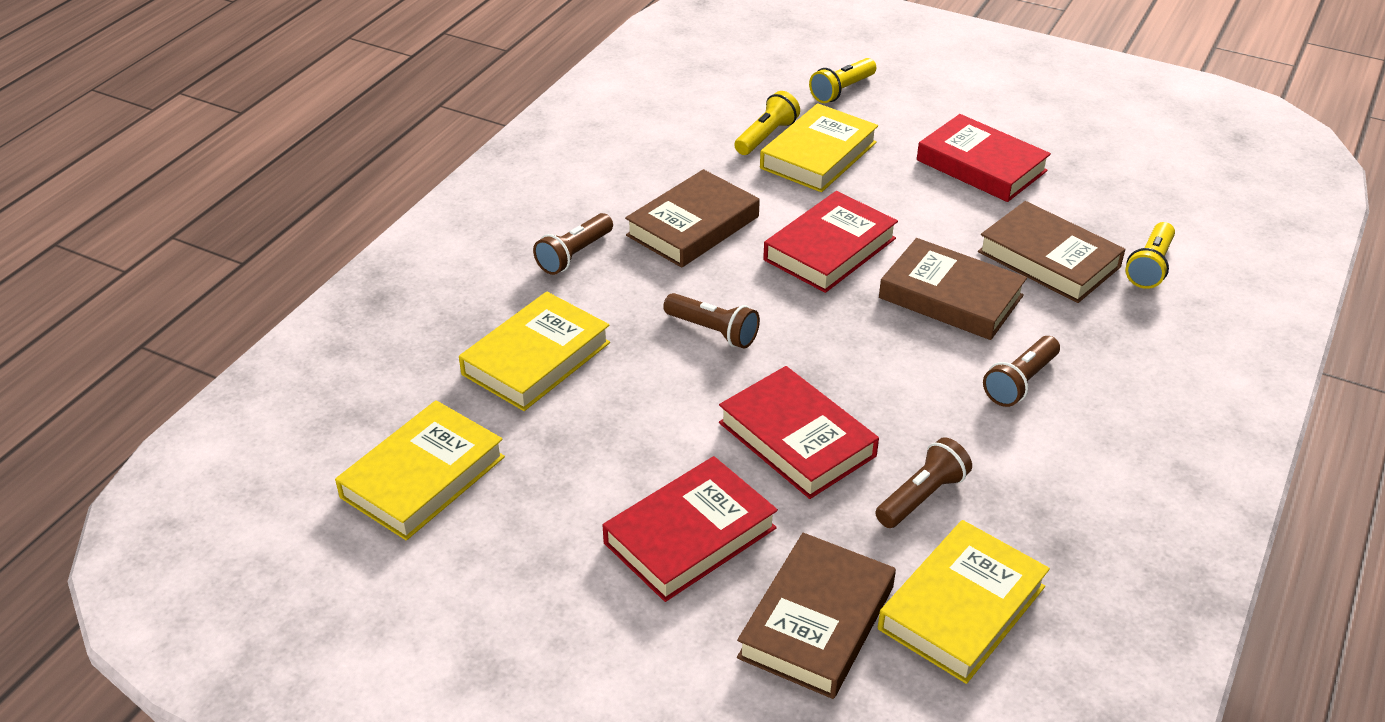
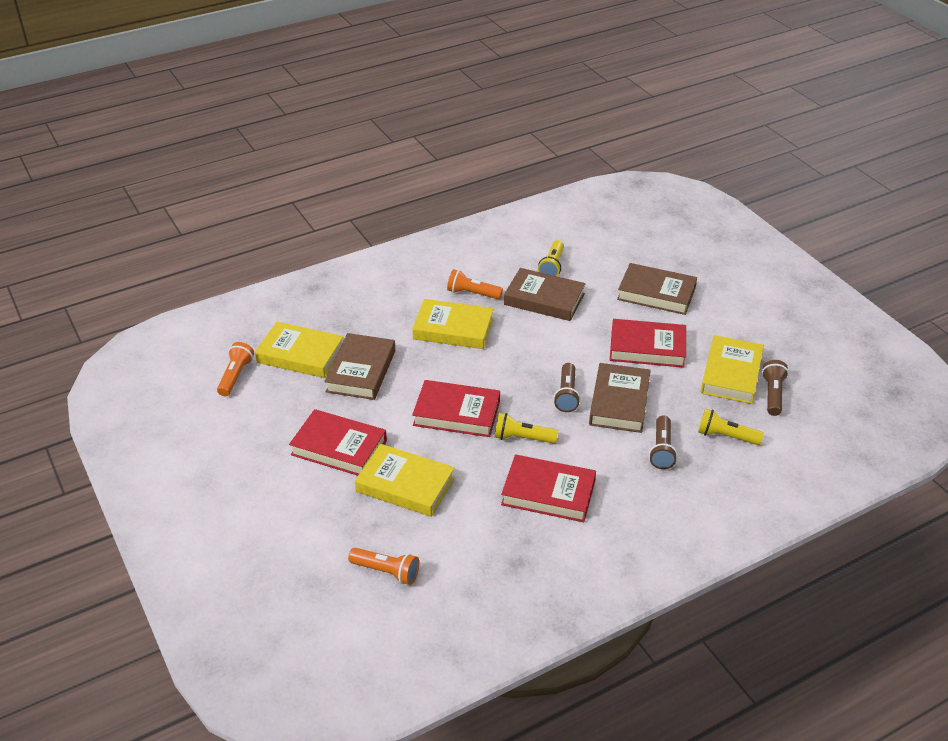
brown flashlight: 4 -> 3
orange flashlight: 0 -> 3

